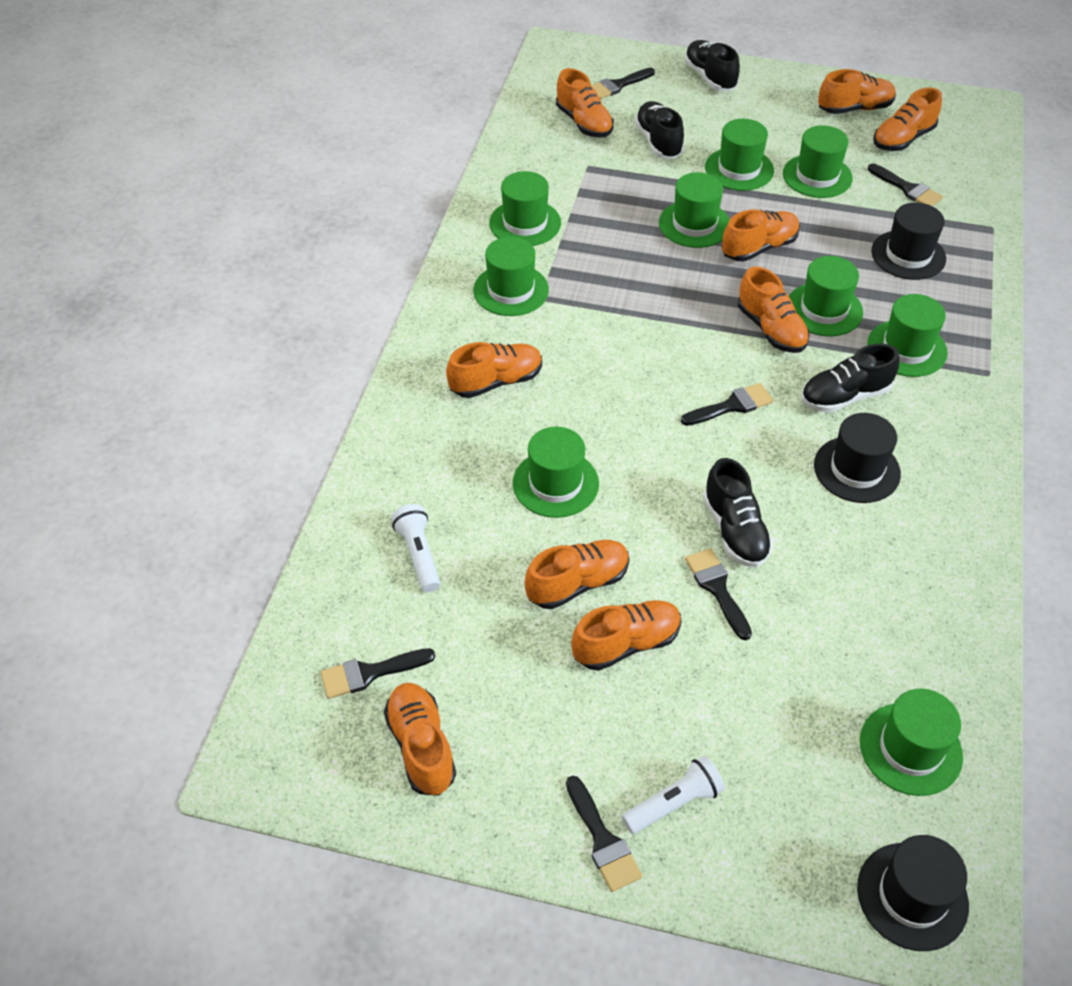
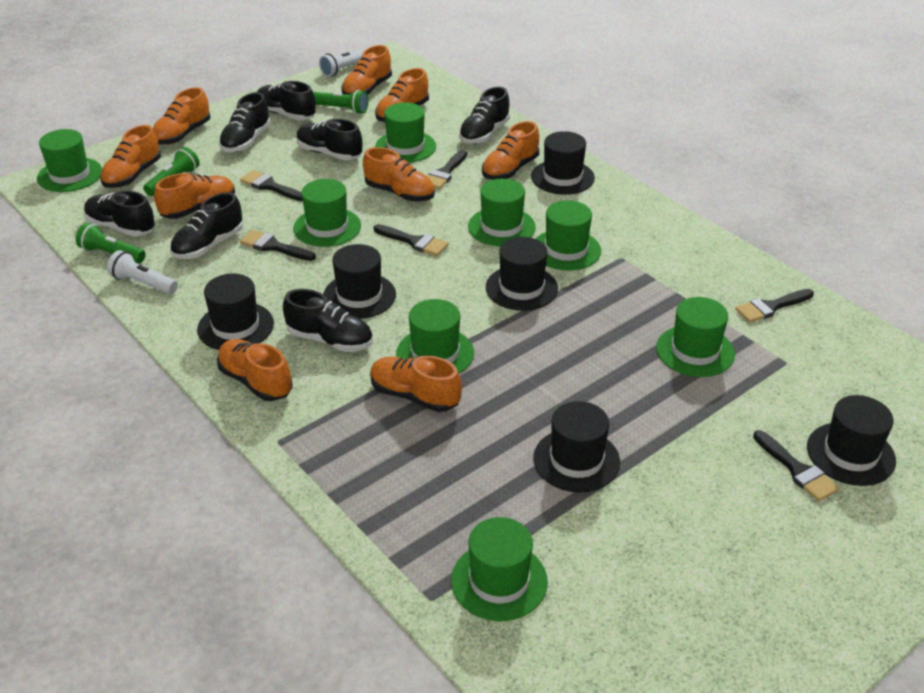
black hat: 3 -> 6
black shoe: 4 -> 7
green flashlight: 0 -> 3
green hat: 9 -> 8

